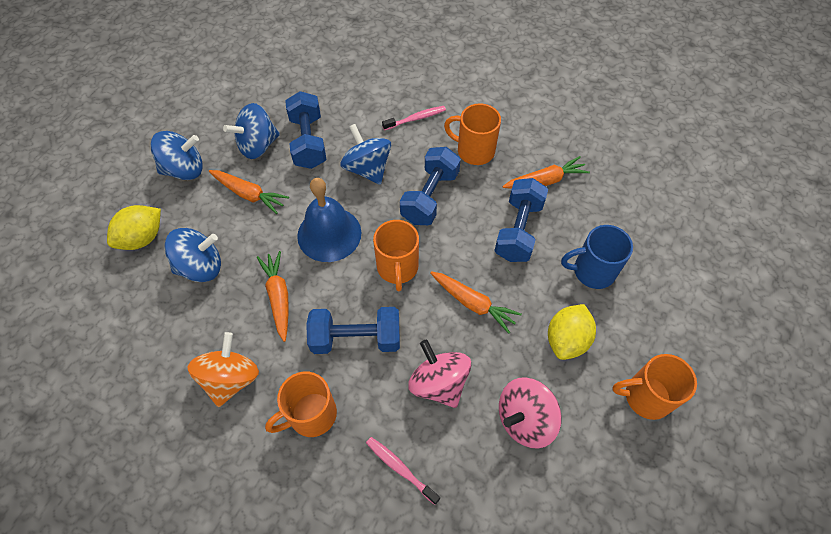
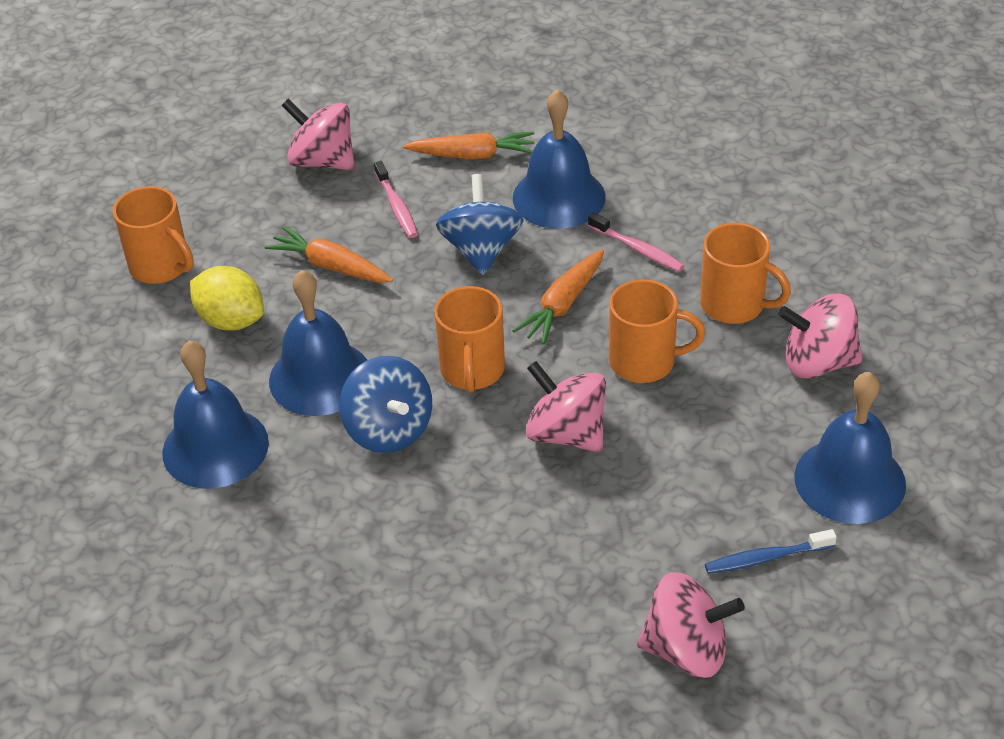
blue bell: 1 -> 4
blue dumbbell: 4 -> 0
blue mug: 1 -> 0
blue spinning top: 4 -> 2
blue toothbrush: 0 -> 1
orange carrot: 4 -> 3
orange spinning top: 1 -> 0
pink spinning top: 2 -> 4
yellow lemon: 2 -> 1

